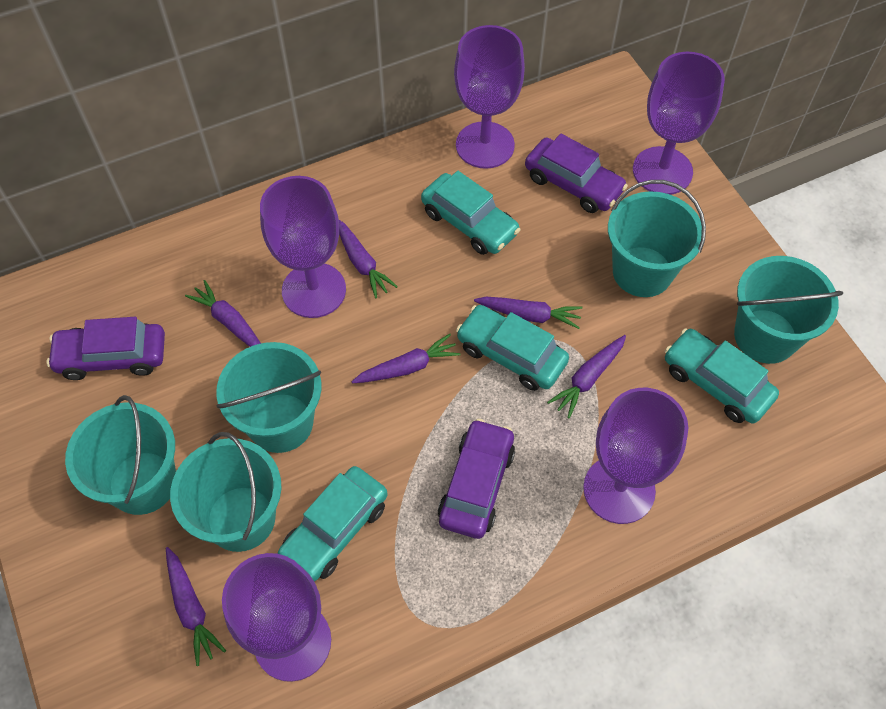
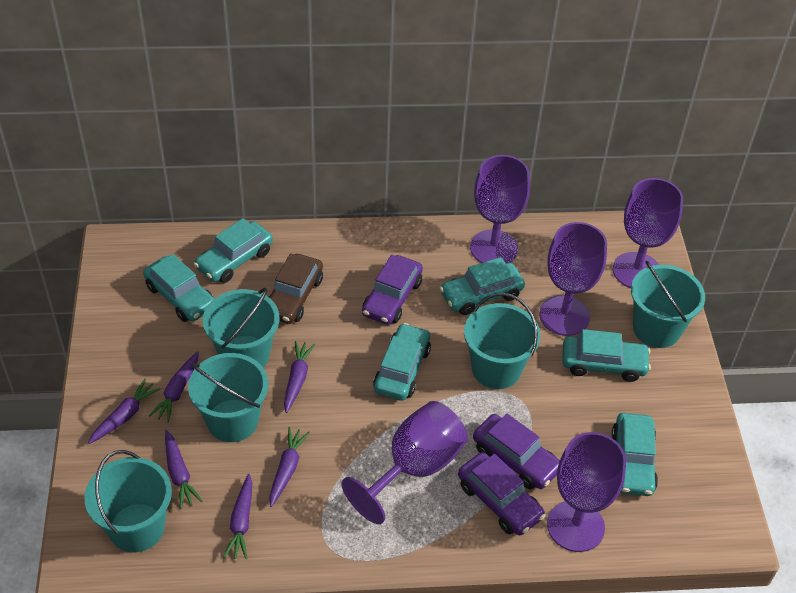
brown car: 0 -> 1
turquoise car: 4 -> 6

